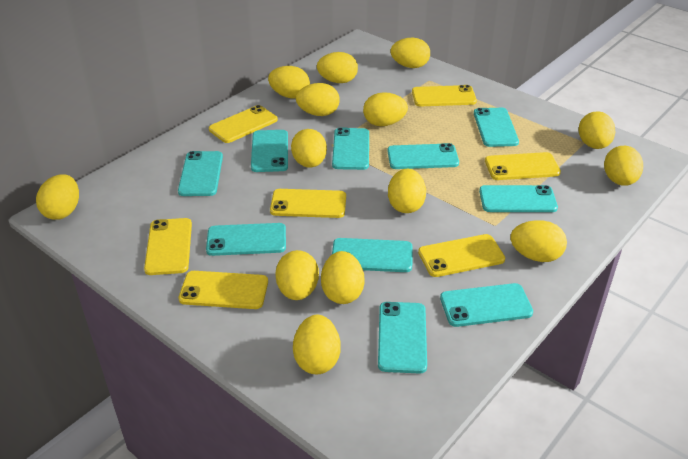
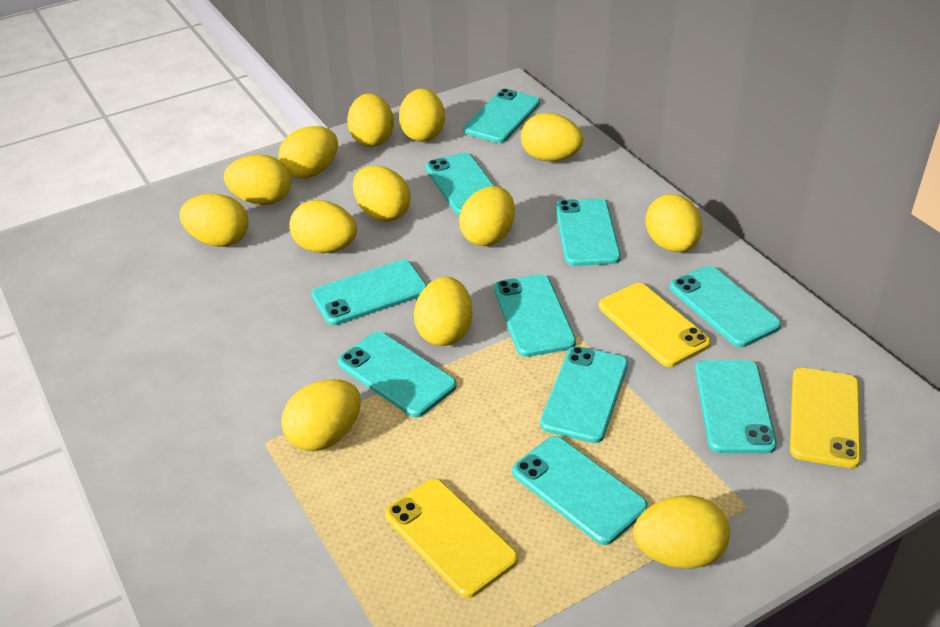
yellow egg: 14 -> 13
yellow phone: 7 -> 3

